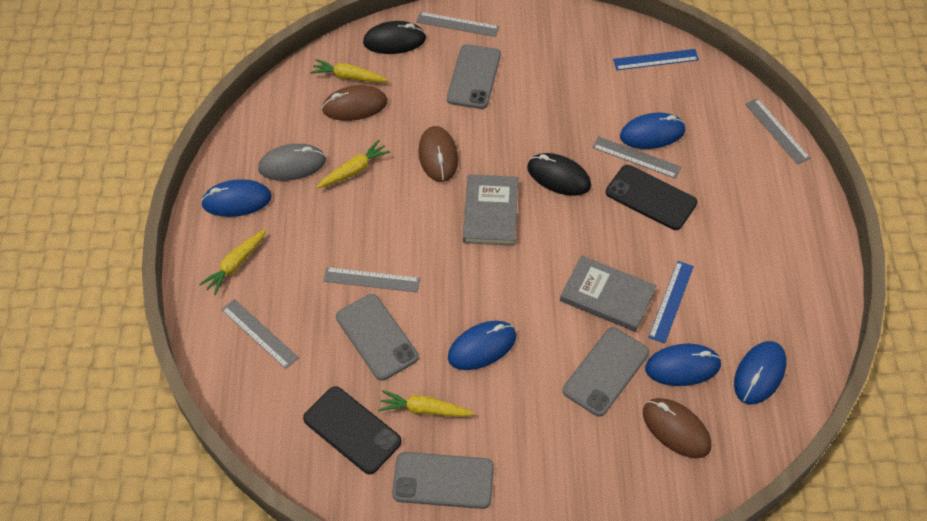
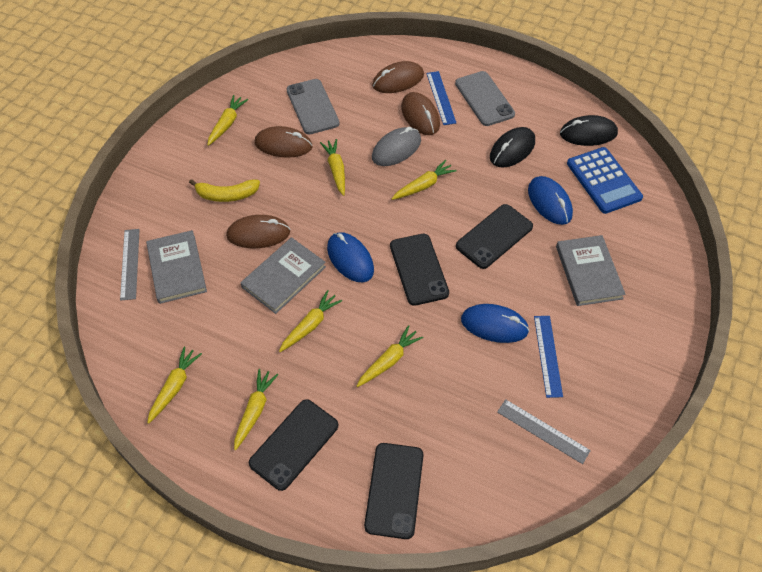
black phone: 2 -> 4
blue calculator: 0 -> 1
blue mouse: 5 -> 3
brown mouse: 3 -> 4
grey book: 2 -> 3
grey phone: 4 -> 2
grey ruler: 5 -> 2
yellow banana: 0 -> 1
yellow carrot: 4 -> 7

